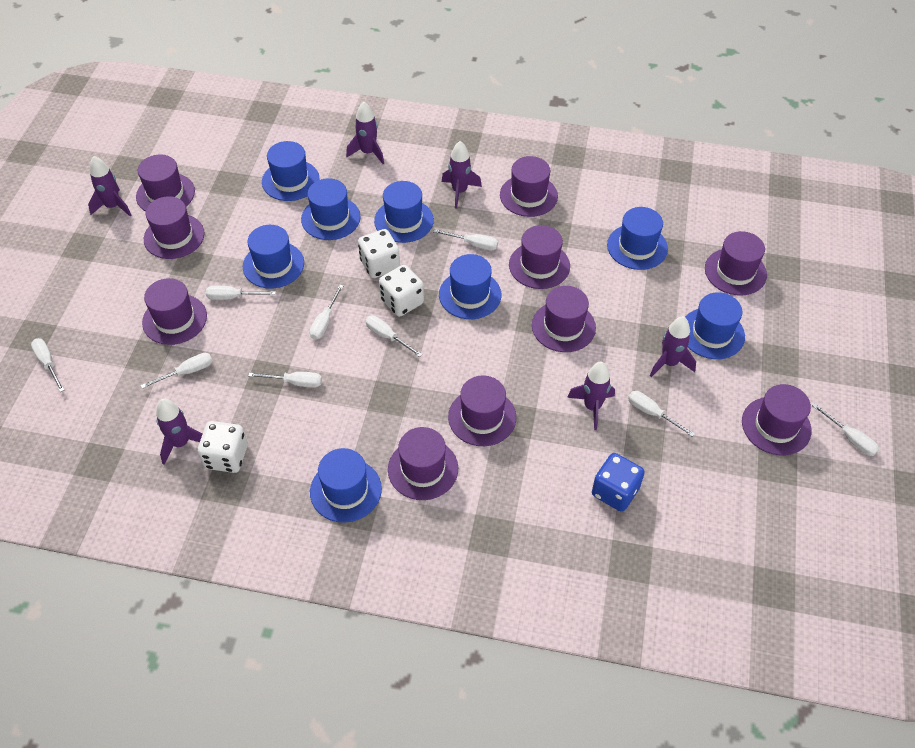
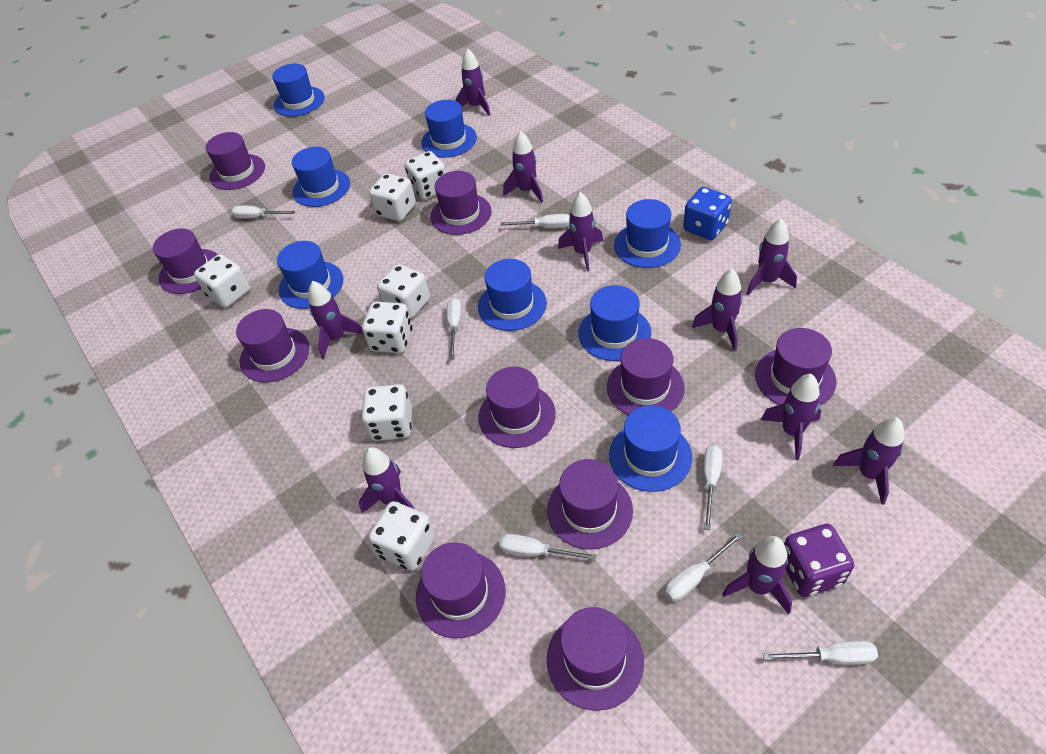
purple dice: 0 -> 1
purple rocket: 6 -> 10
white dice: 3 -> 7
white screwdriver: 9 -> 7

